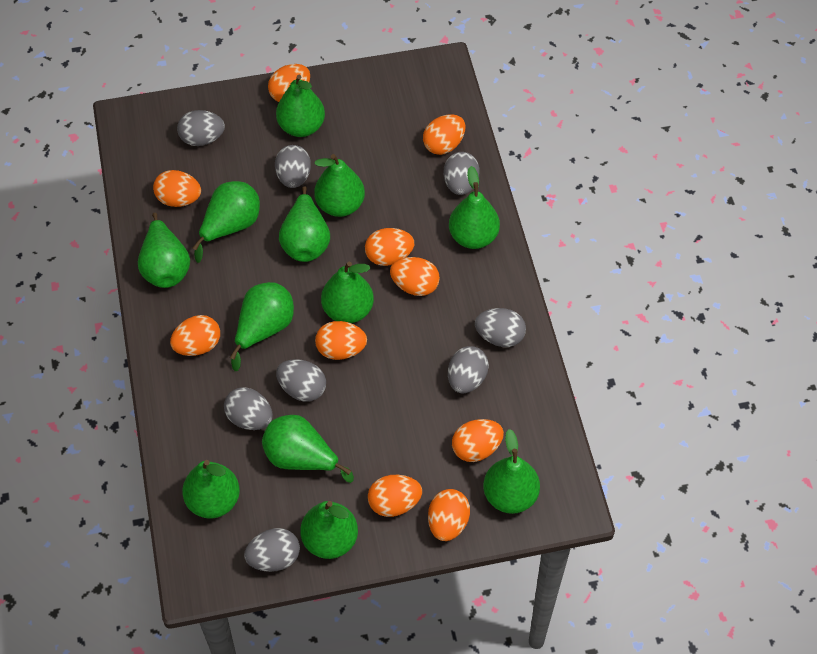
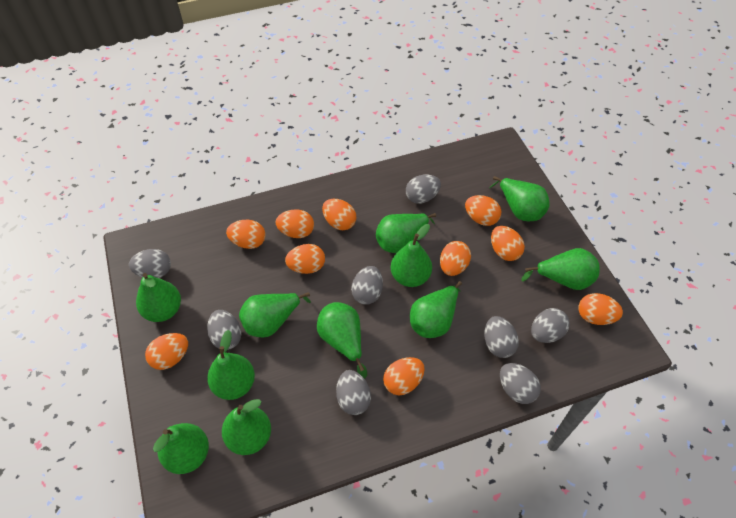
green pear: 12 -> 11

